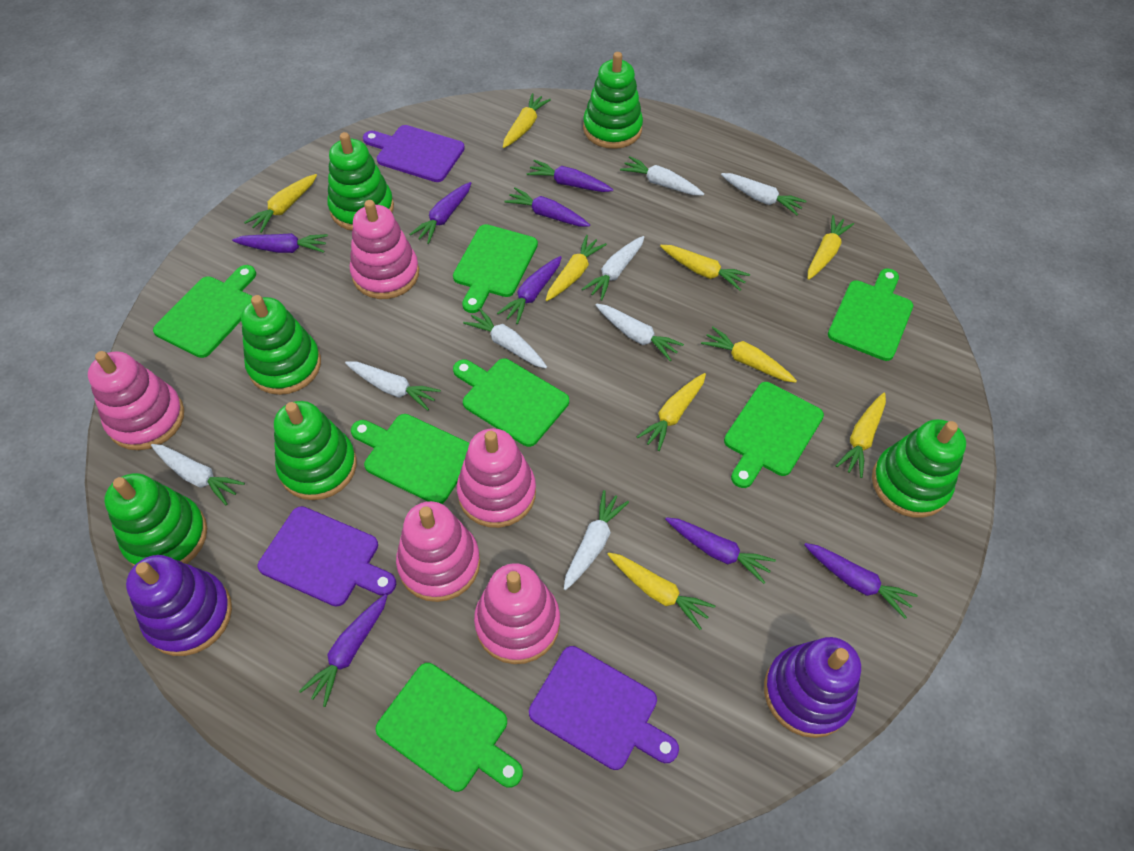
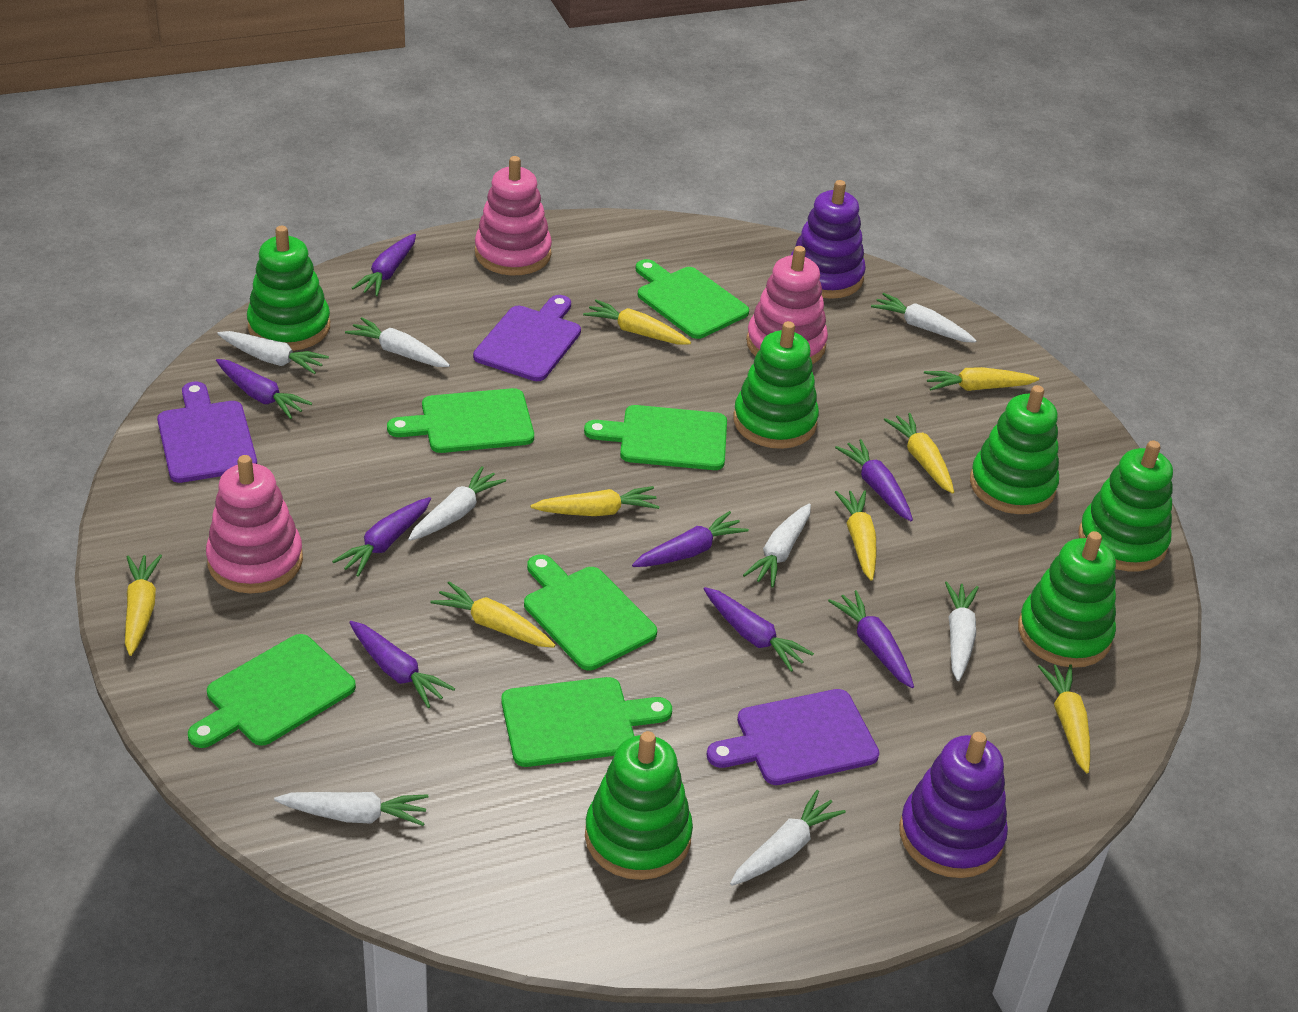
green cutting board: 7 -> 6
pink stacking toy: 5 -> 3
yellow carrot: 9 -> 8

